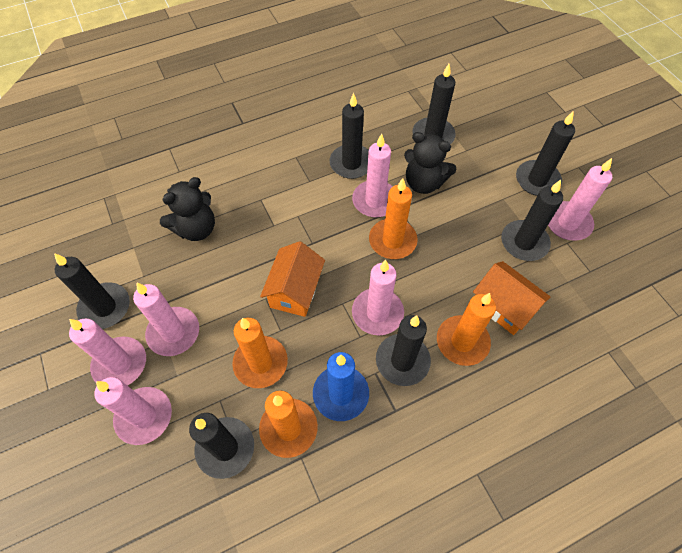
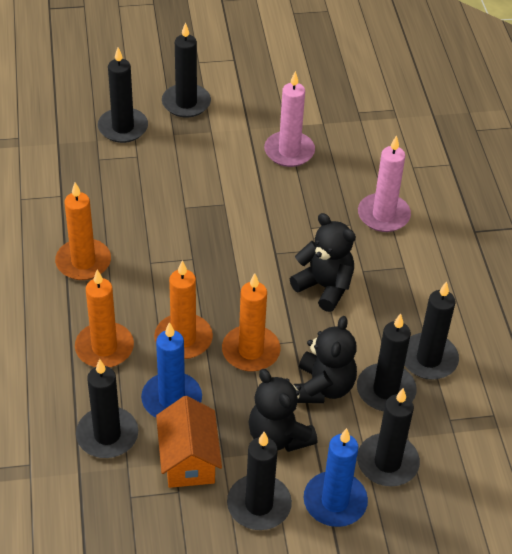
black teddy bear: 2 -> 3
blue candle: 1 -> 2
orange house: 2 -> 1
pink candle: 6 -> 2

